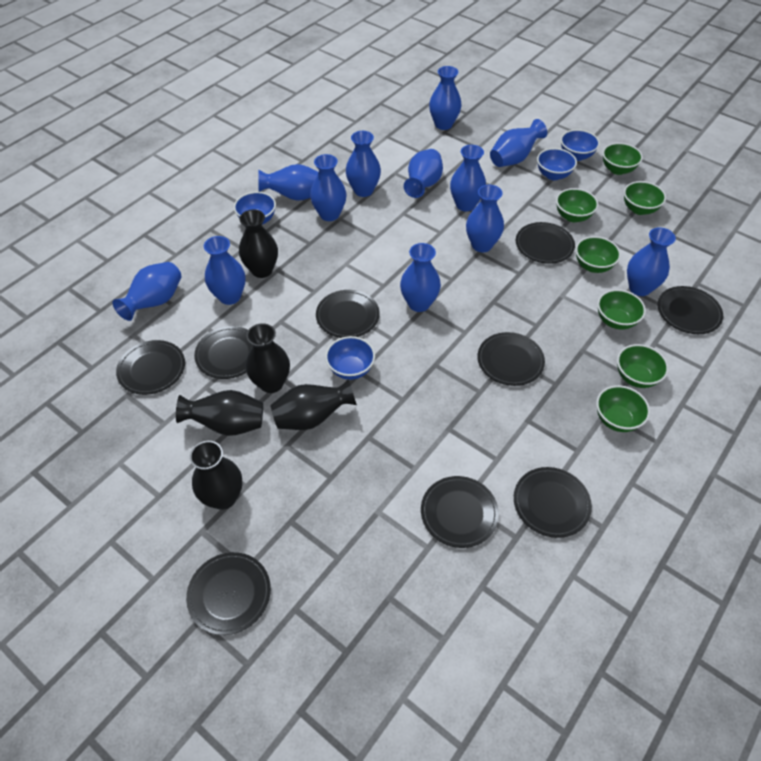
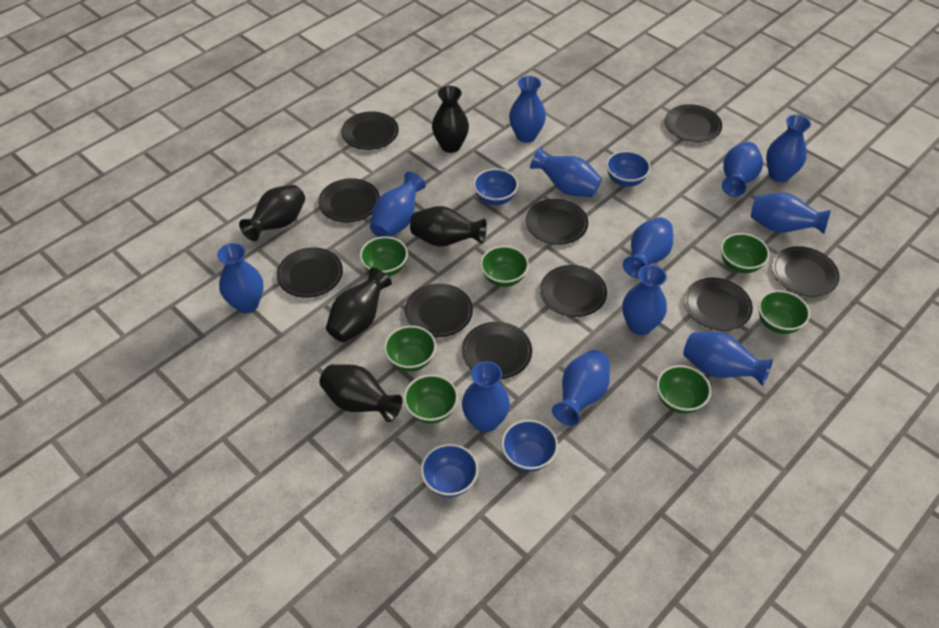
black plate: 9 -> 10

